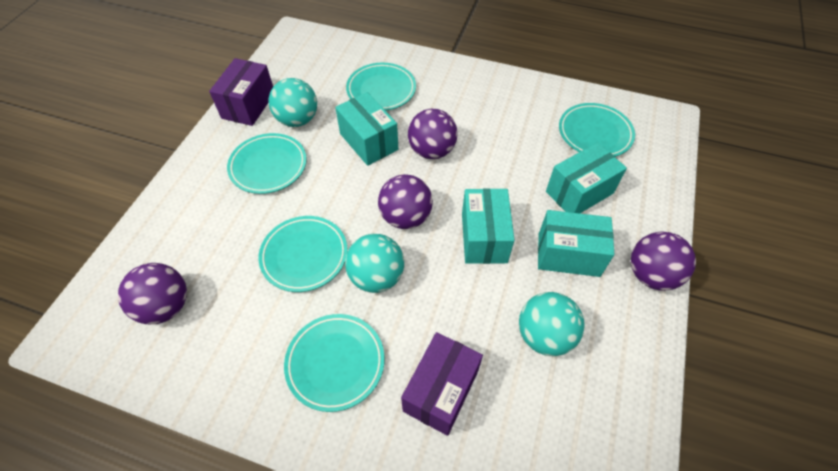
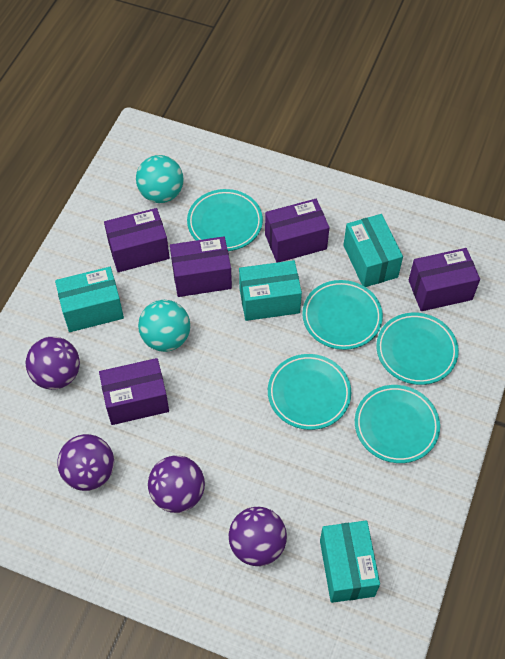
purple box: 2 -> 5
turquoise ball: 3 -> 2

